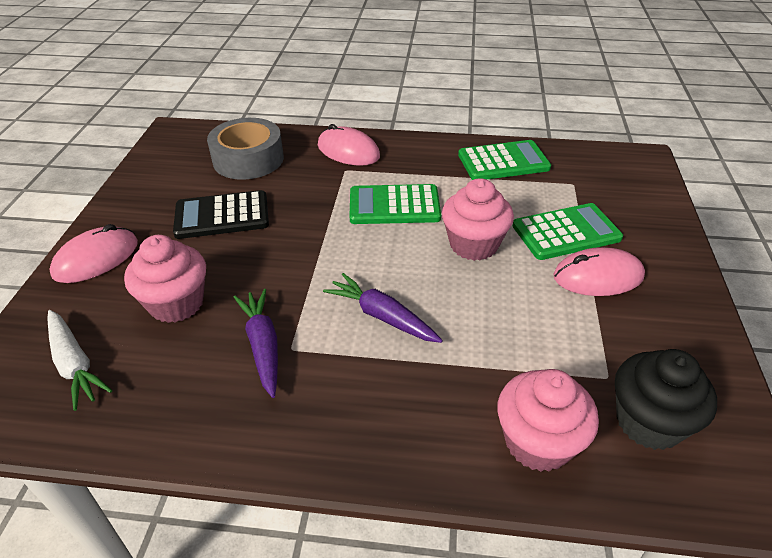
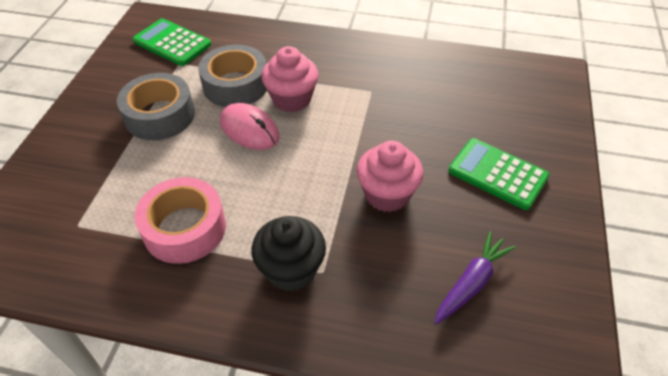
black calculator: 1 -> 0
green calculator: 3 -> 2
grey tape: 1 -> 2
pink cupcake: 3 -> 2
pink mouse: 3 -> 1
pink tape: 0 -> 1
purple carrot: 2 -> 1
white carrot: 1 -> 0

